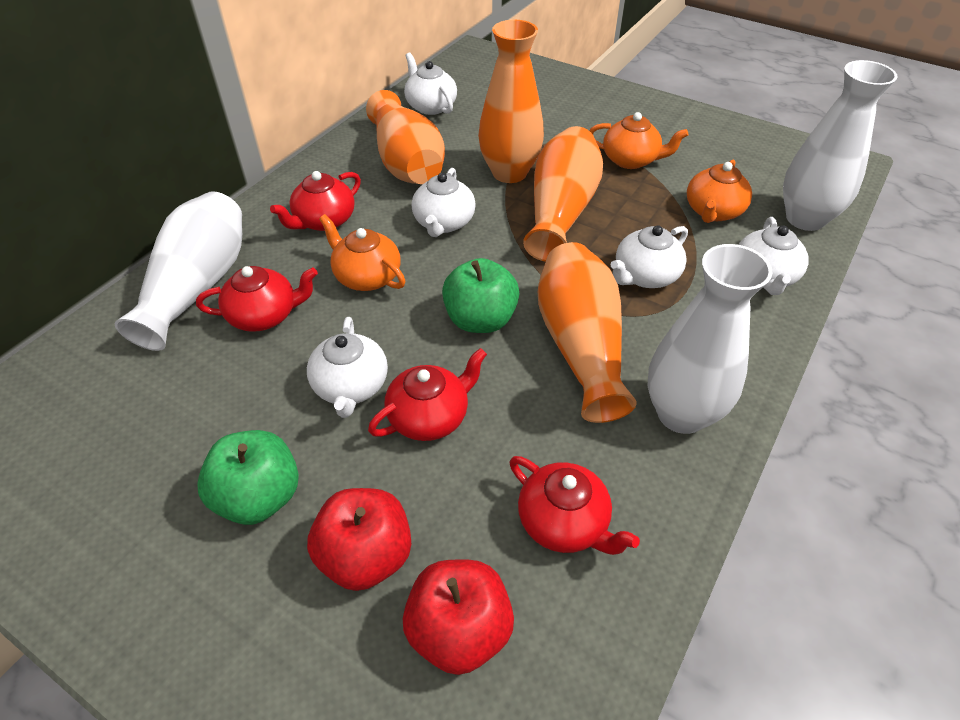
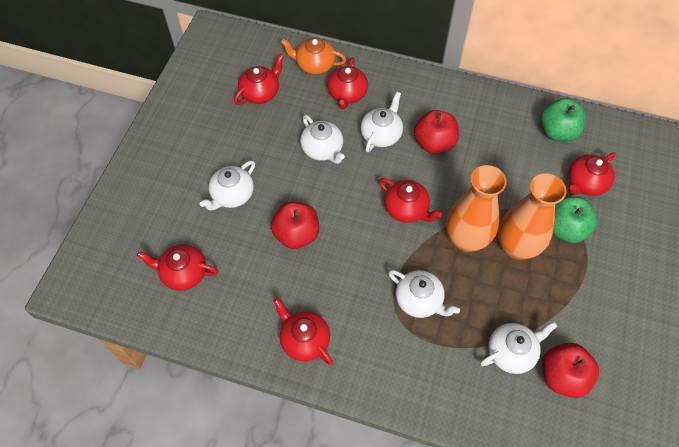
orange teapot: 3 -> 1
orange vase: 4 -> 2
red apple: 2 -> 3
red teapot: 4 -> 6
white vase: 3 -> 0

